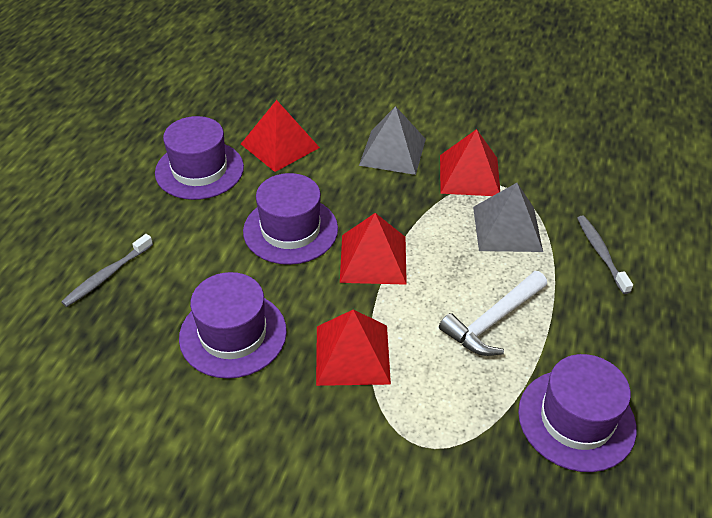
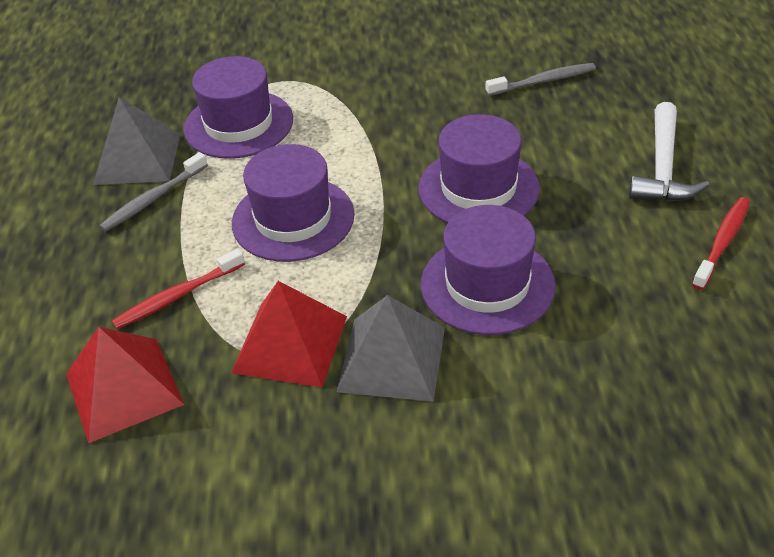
red pyramid: 4 -> 2
red toothbrush: 0 -> 2

